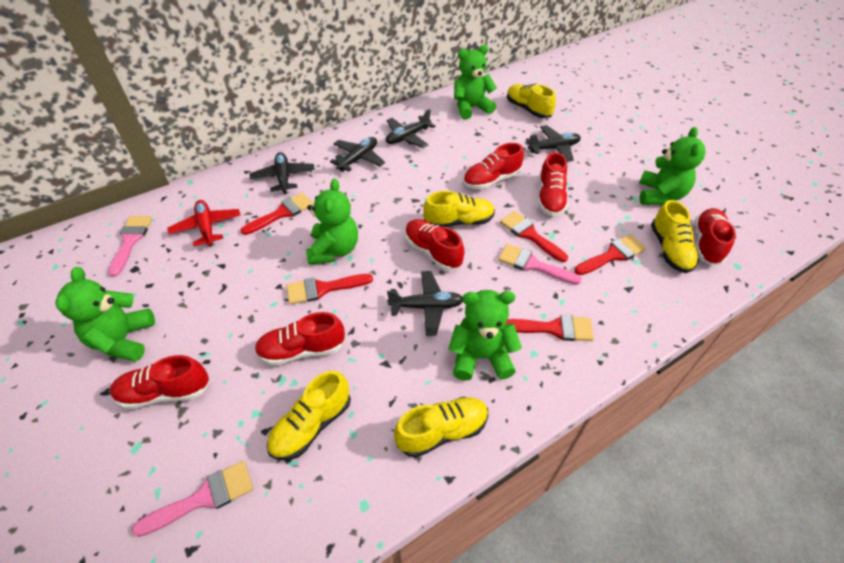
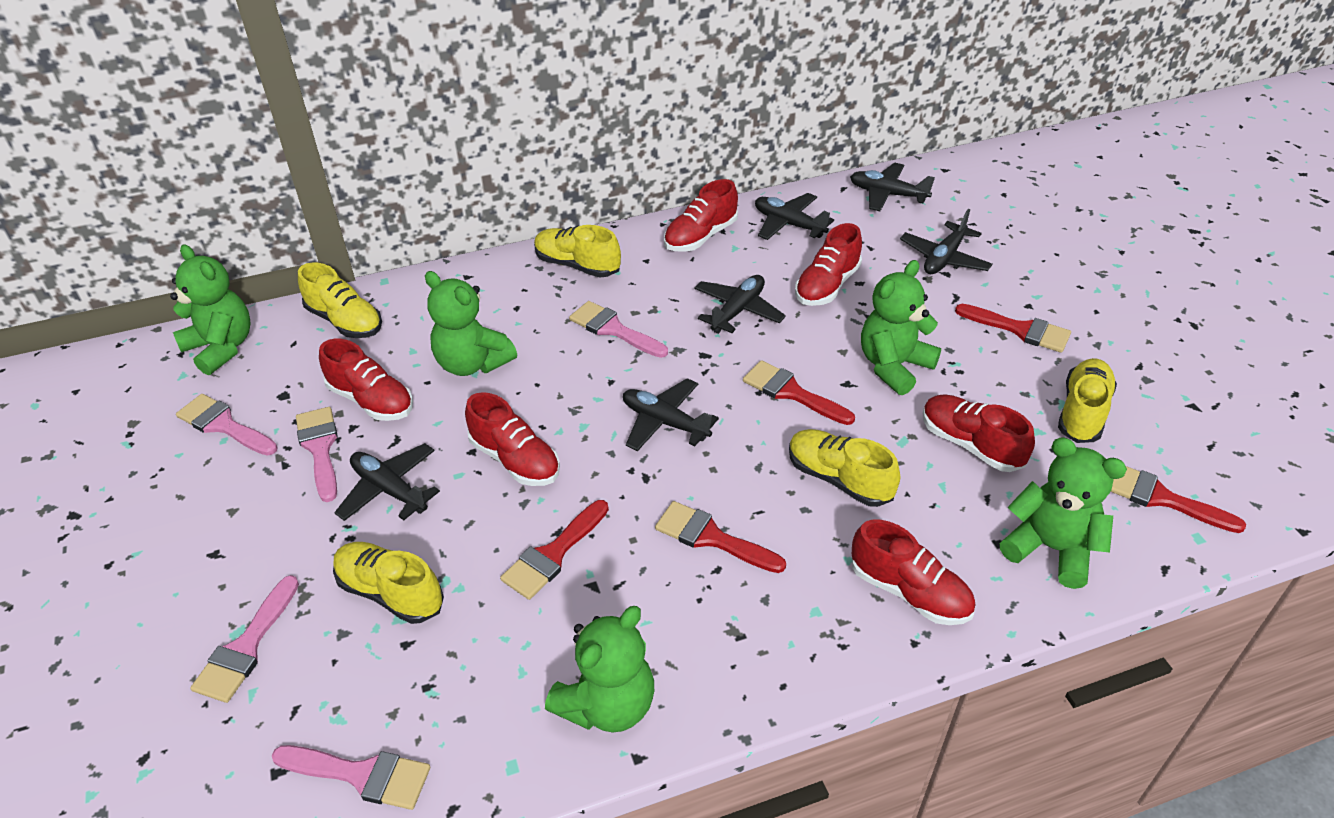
black plane: 5 -> 6
pink brush: 3 -> 5
red plane: 1 -> 0

